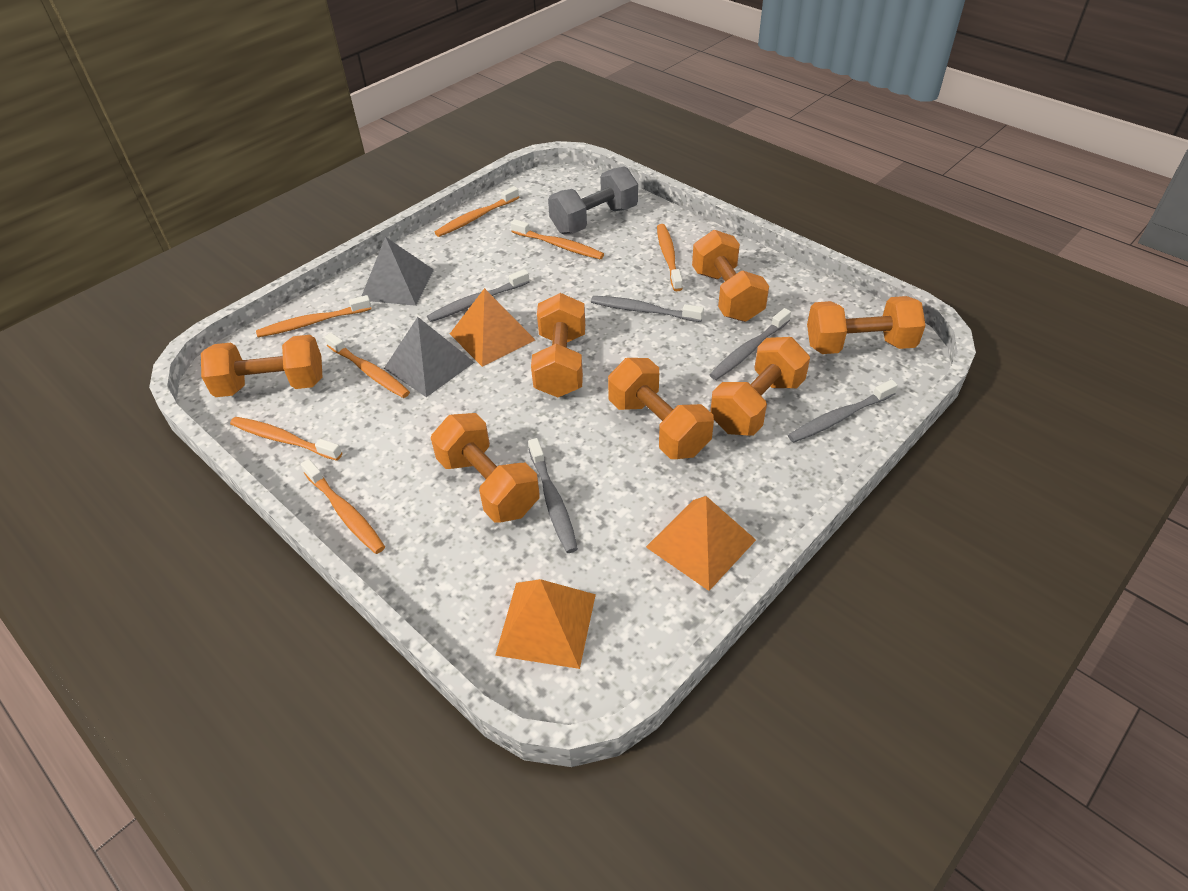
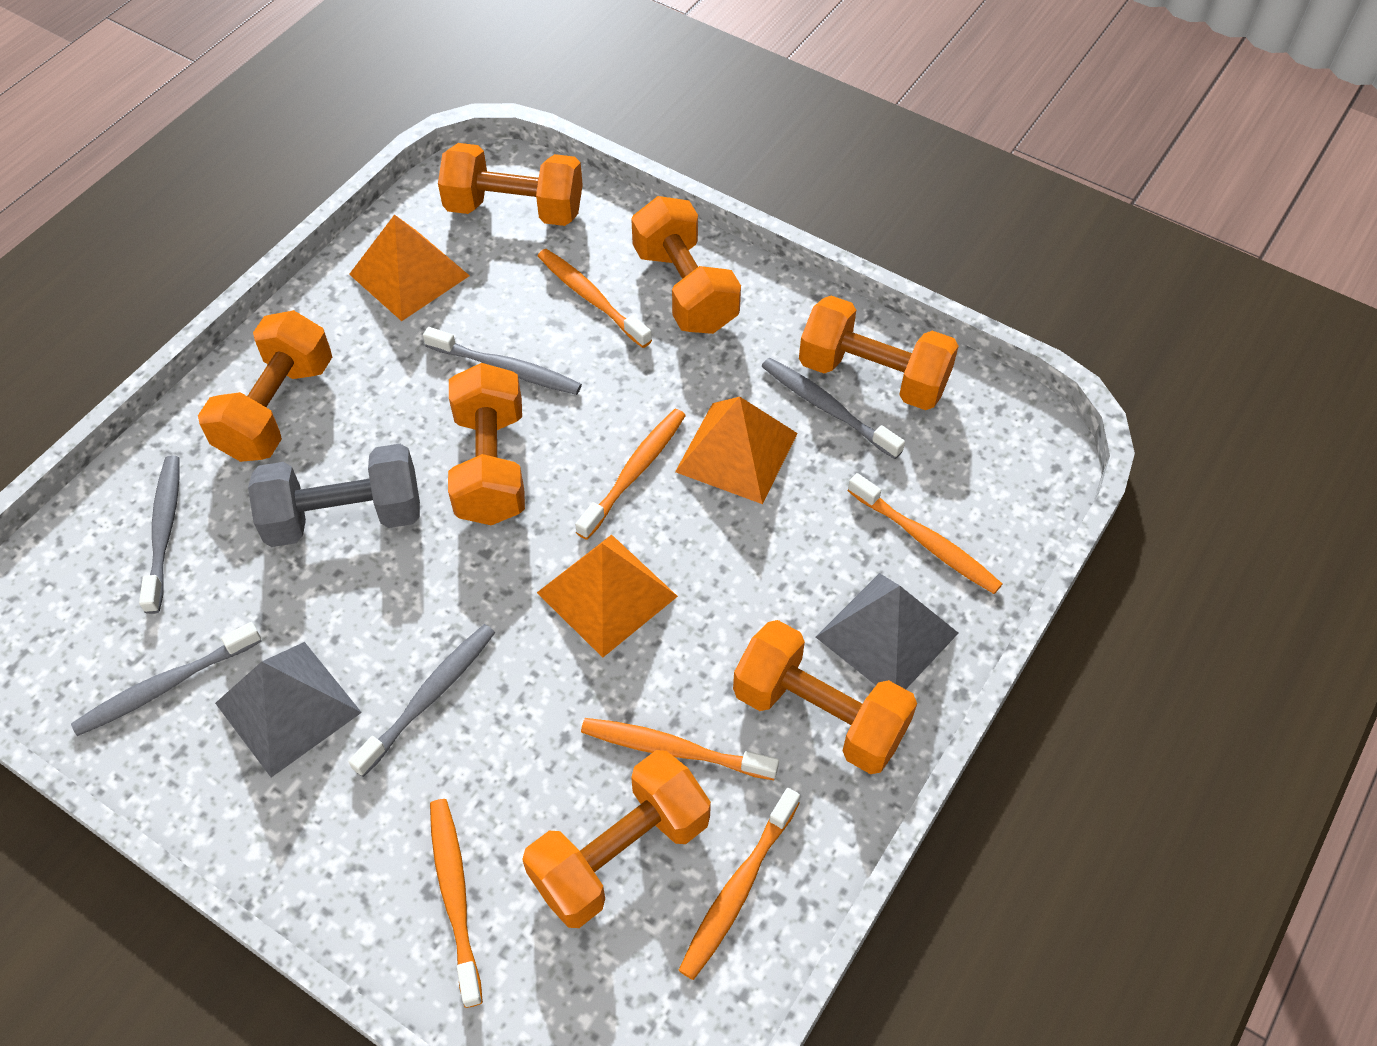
orange toothbrush: 7 -> 6

